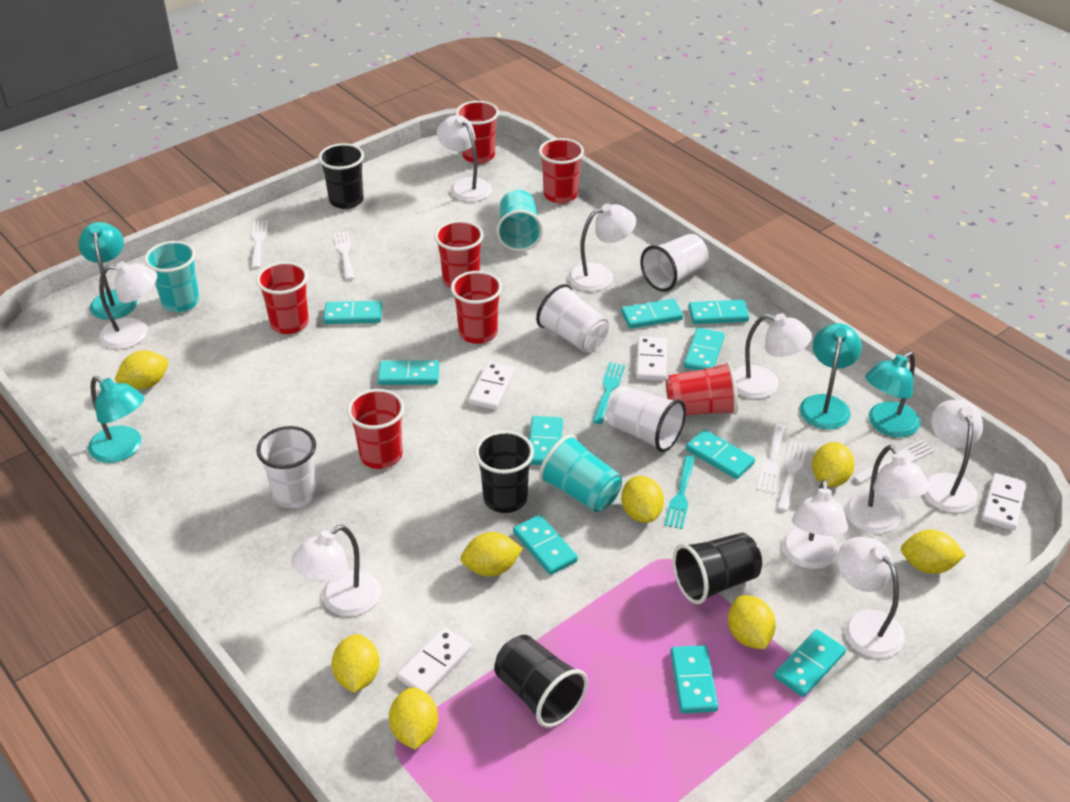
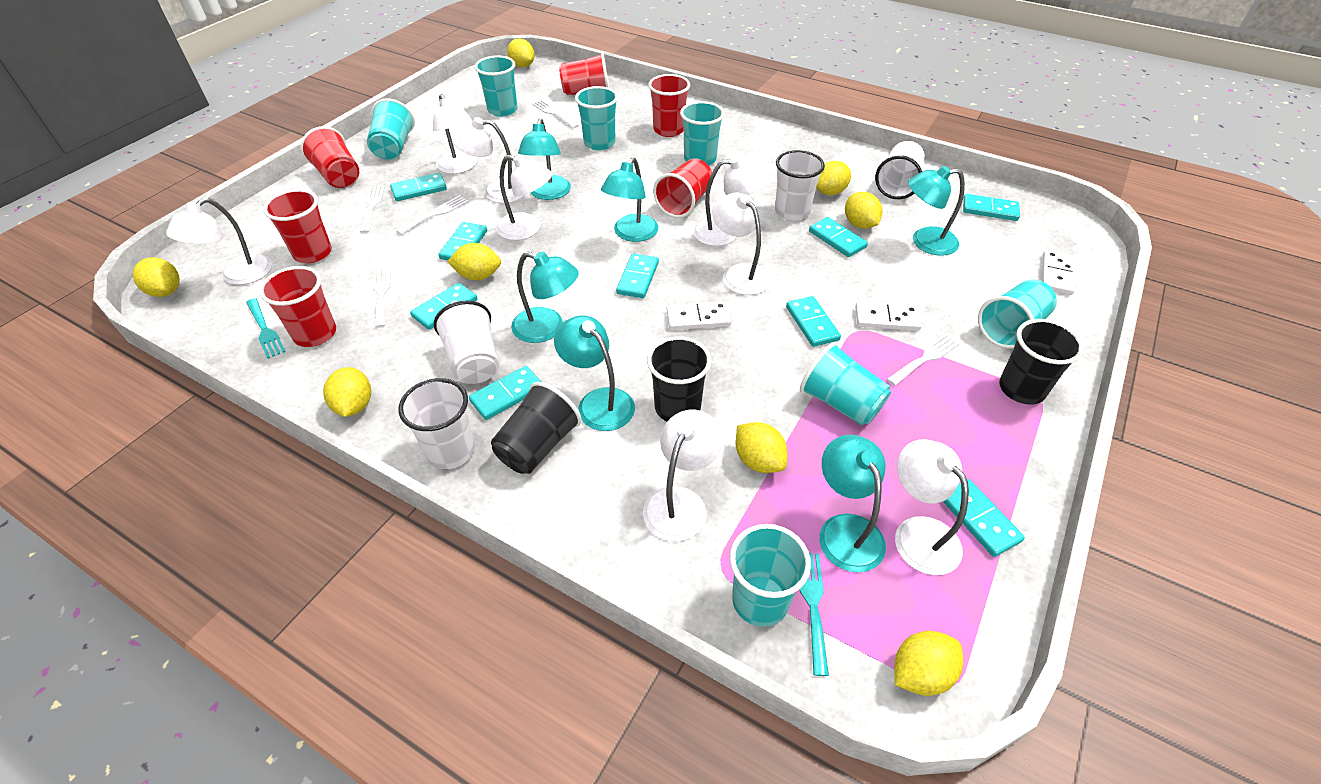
black cup: 4 -> 3
red cup: 7 -> 6
turquoise cup: 3 -> 7
turquoise domino: 10 -> 9
turquoise lamp: 4 -> 6
white domino: 4 -> 3
white lamp: 9 -> 8

